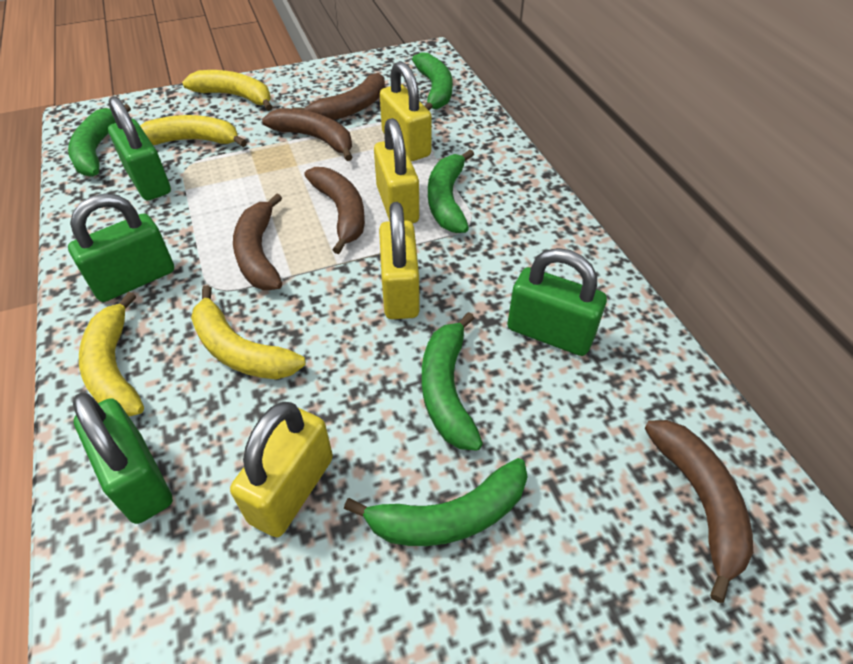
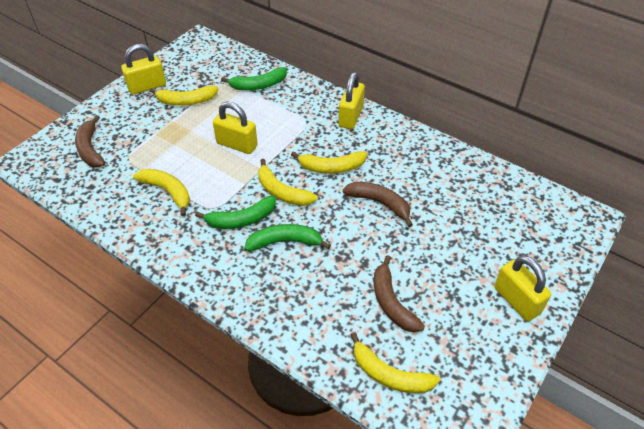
brown banana: 5 -> 3
green banana: 5 -> 3
green padlock: 4 -> 0
yellow banana: 4 -> 5

